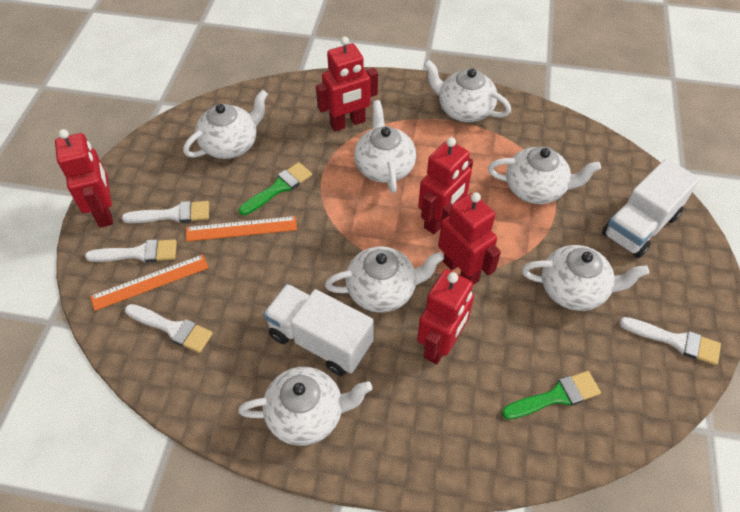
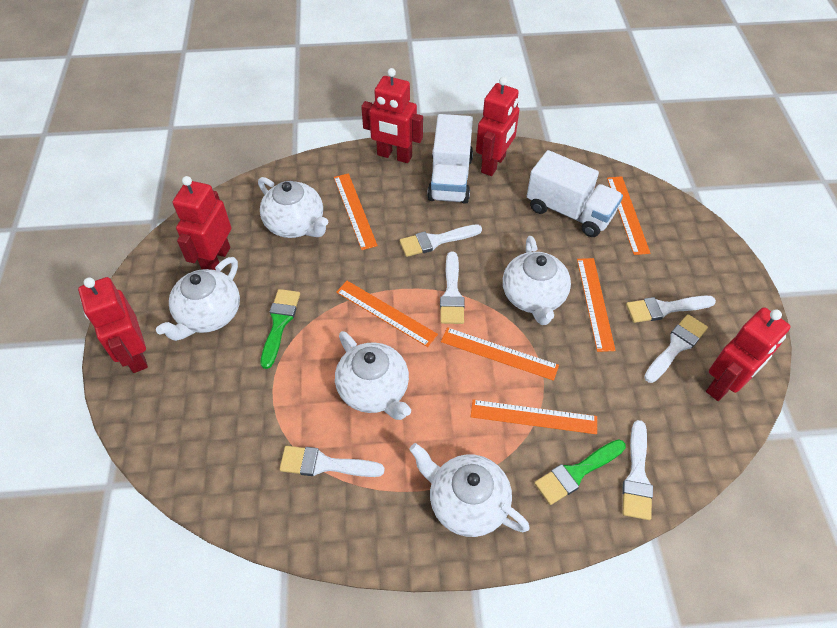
orange ruler: 2 -> 6
white brush: 4 -> 6
white teapot: 7 -> 5

